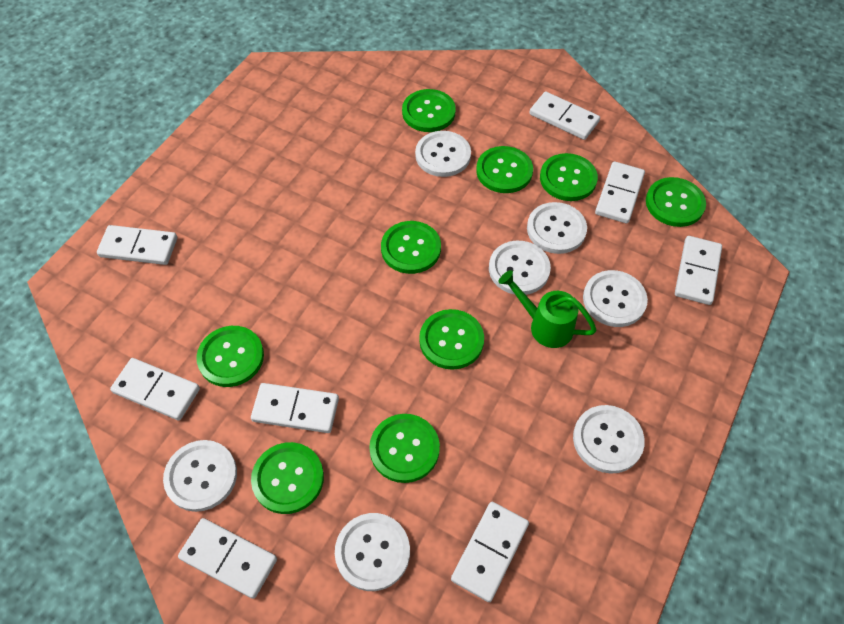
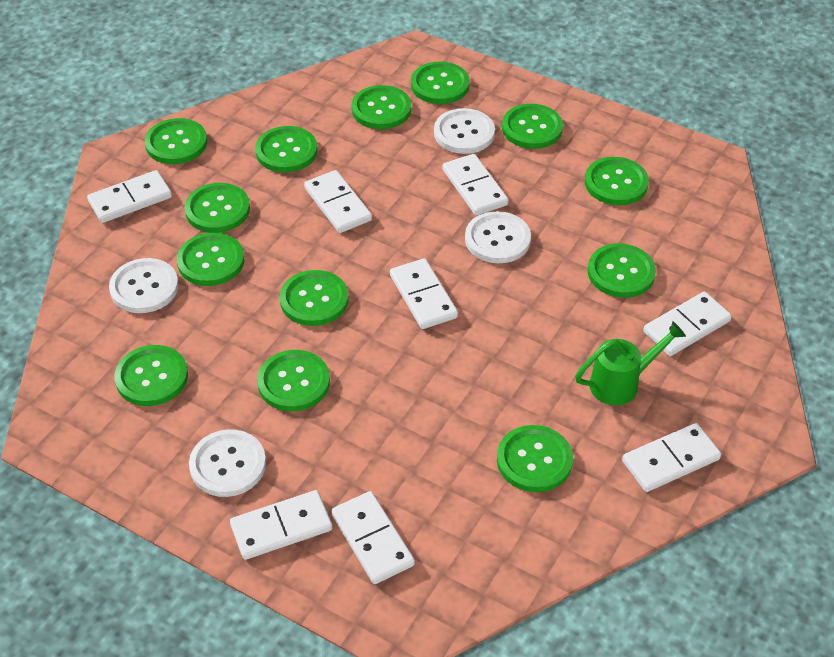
green button: 9 -> 13
white button: 7 -> 4

